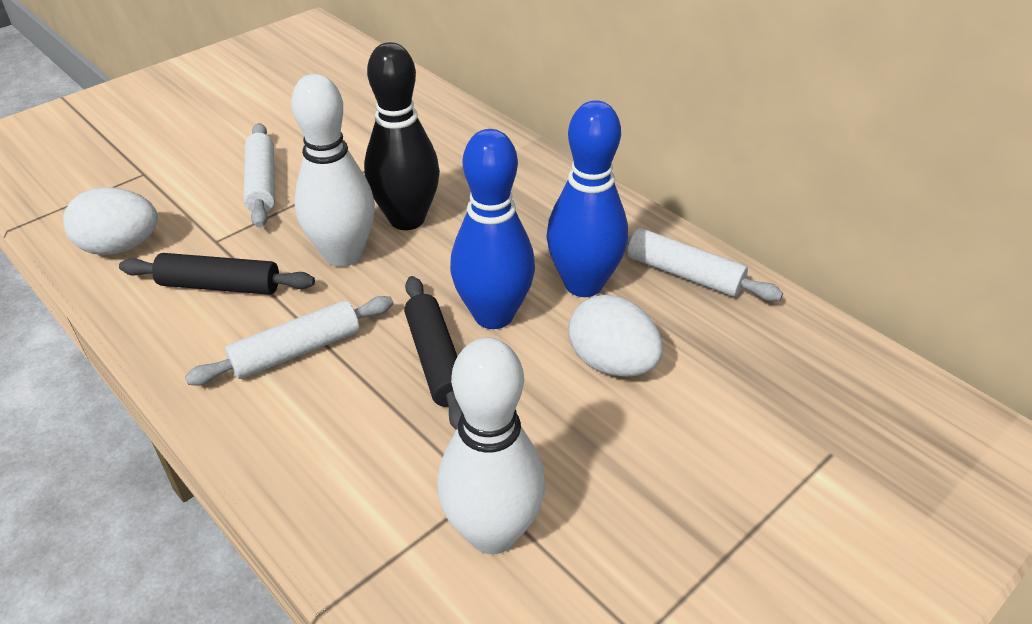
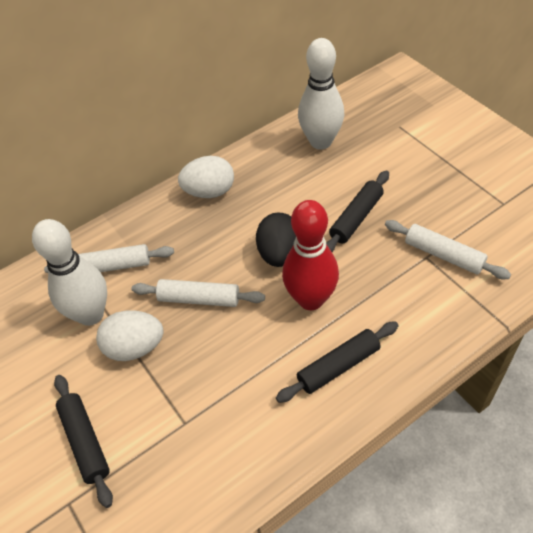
black bowling pin: 1 -> 0
black egg: 0 -> 1
black rolling pin: 2 -> 3
blue bowling pin: 2 -> 0
red bowling pin: 0 -> 1

